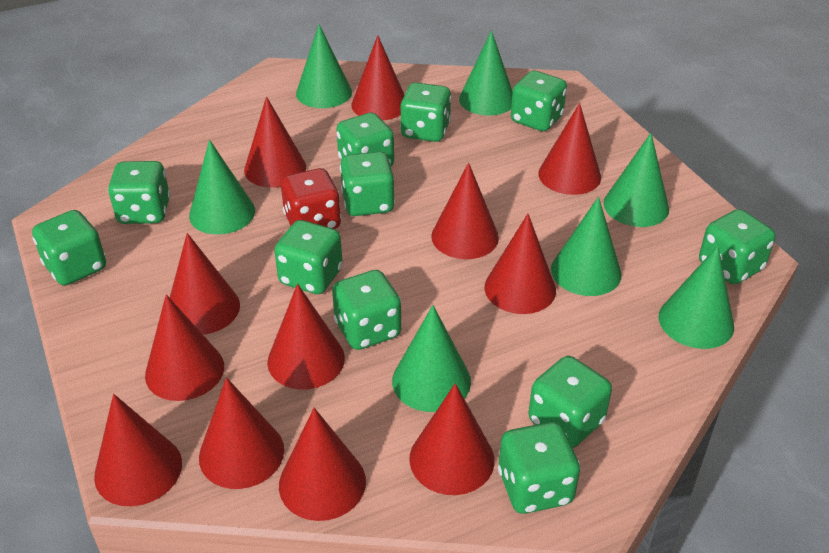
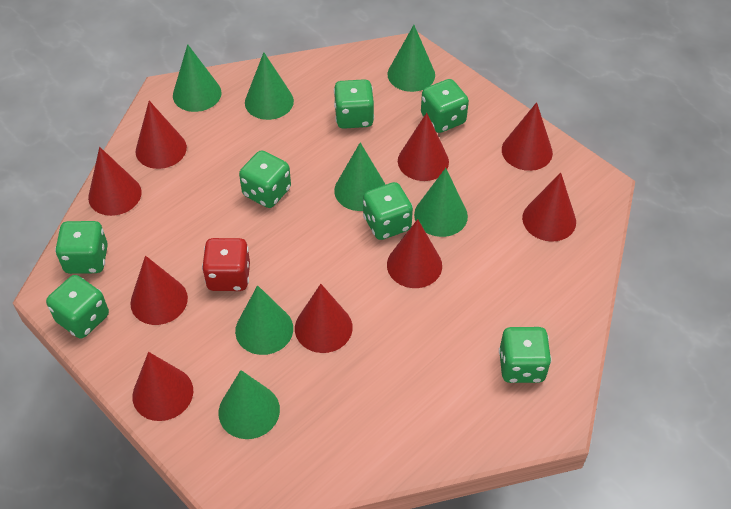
green dice: 11 -> 7
red cone: 12 -> 9

